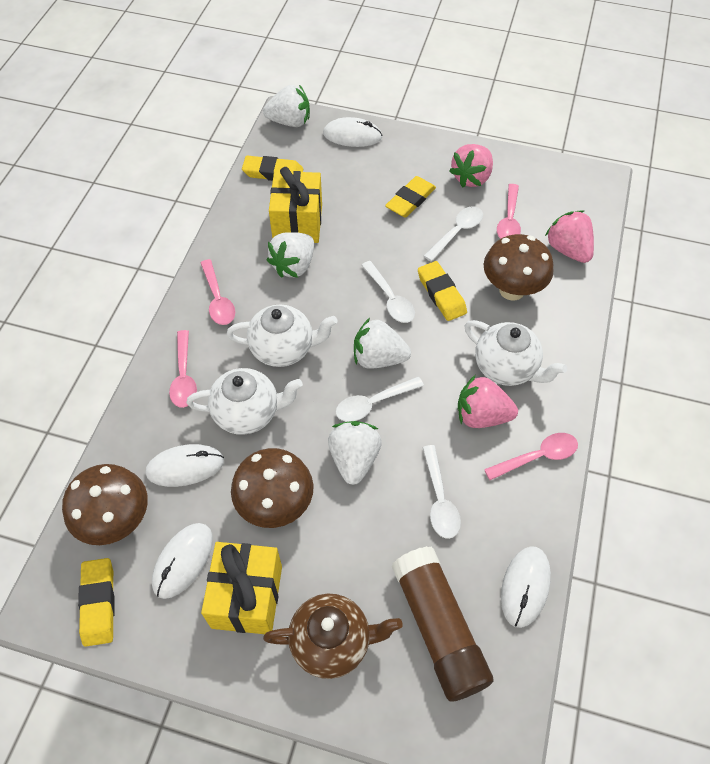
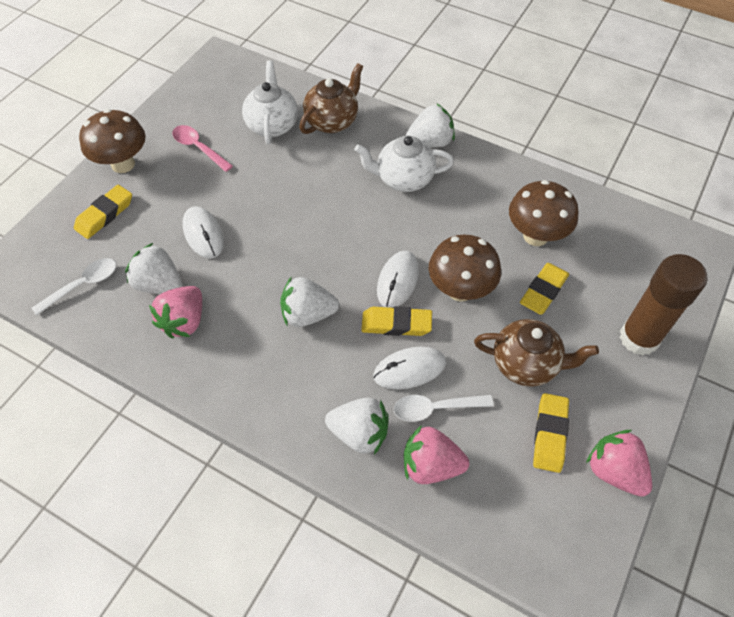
brown teapot: 1 -> 2
pink spoon: 4 -> 1
white mouse: 4 -> 3
white spoon: 4 -> 2
white teapot: 3 -> 2
yellow gift: 2 -> 0

